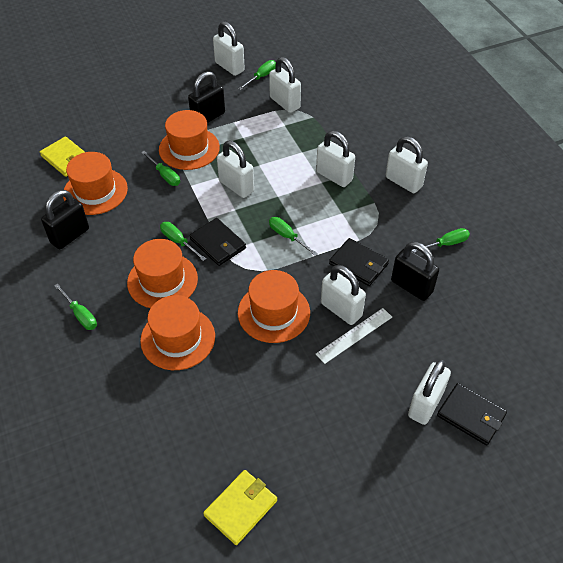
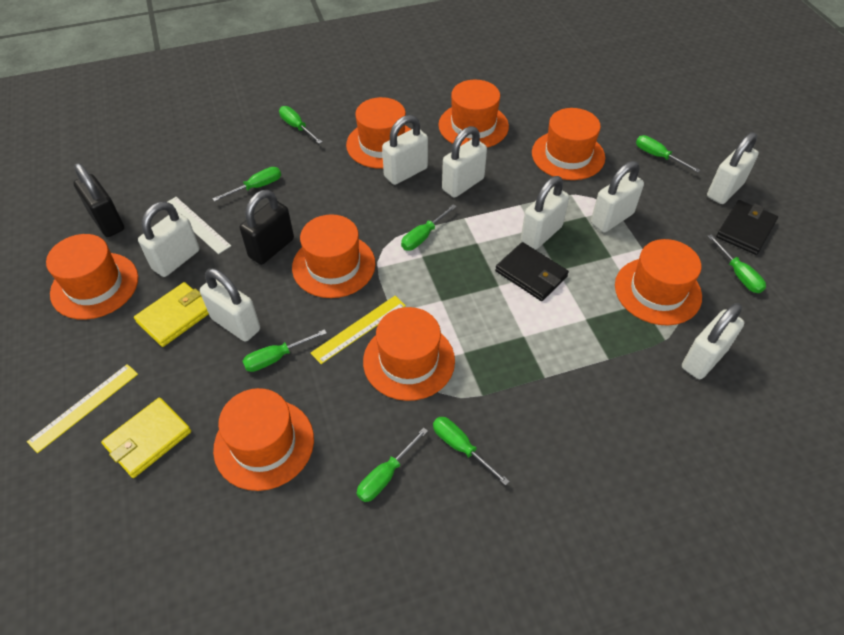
black padlock: 3 -> 2
black wallet: 3 -> 2
green screwdriver: 6 -> 8
orange hat: 5 -> 8
white padlock: 7 -> 8
yellow ruler: 0 -> 2

